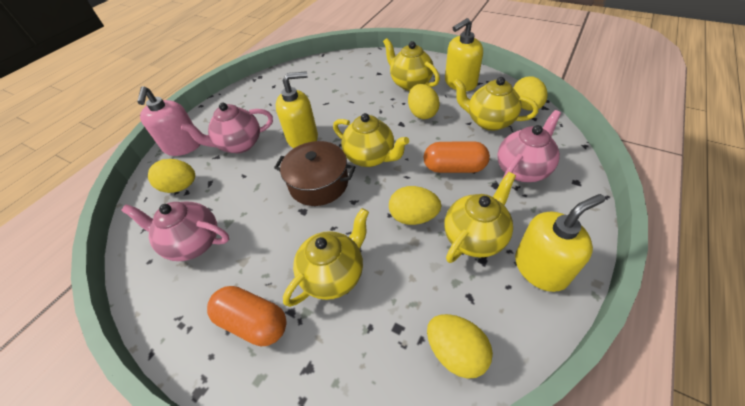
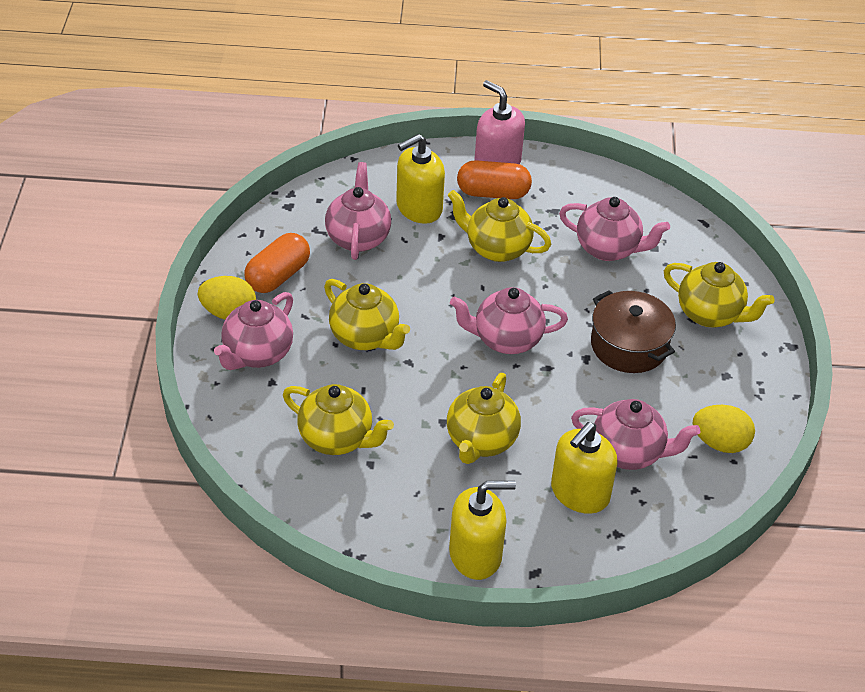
pink teapot: 3 -> 5
yellow egg: 5 -> 2

